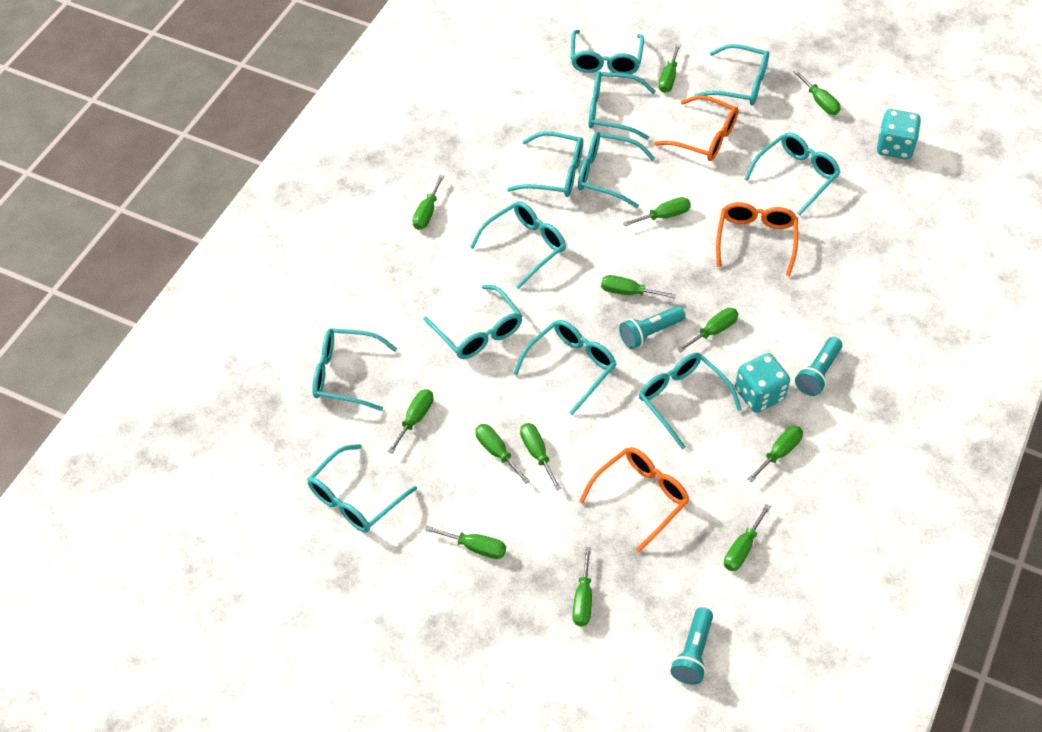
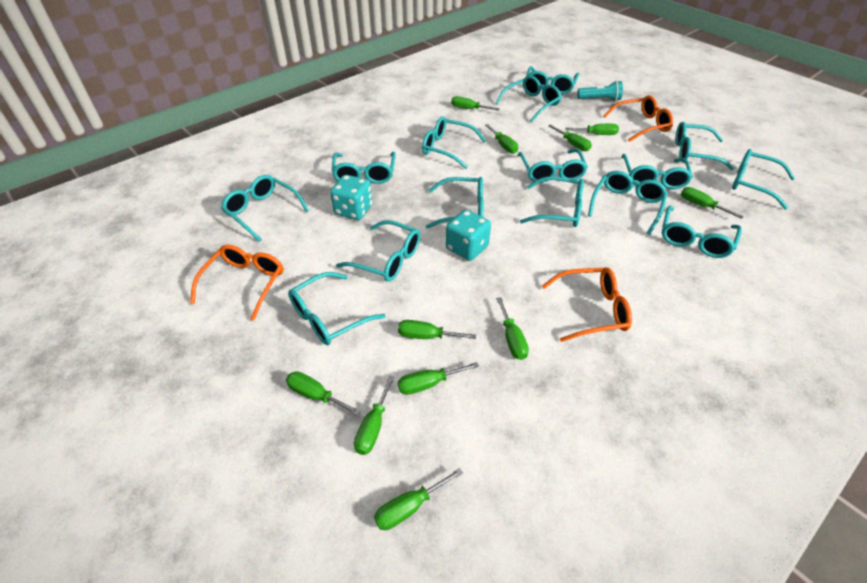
green screwdriver: 13 -> 11
turquoise flashlight: 3 -> 1
turquoise glasses: 12 -> 15

